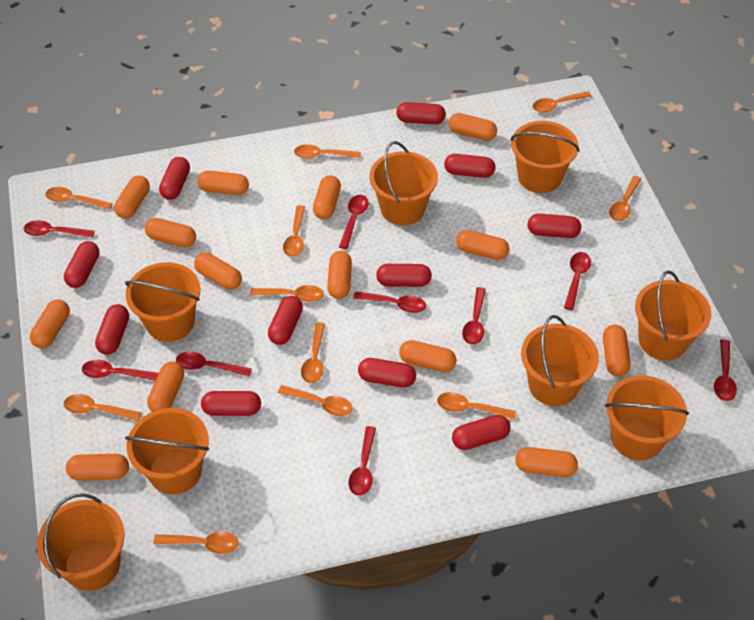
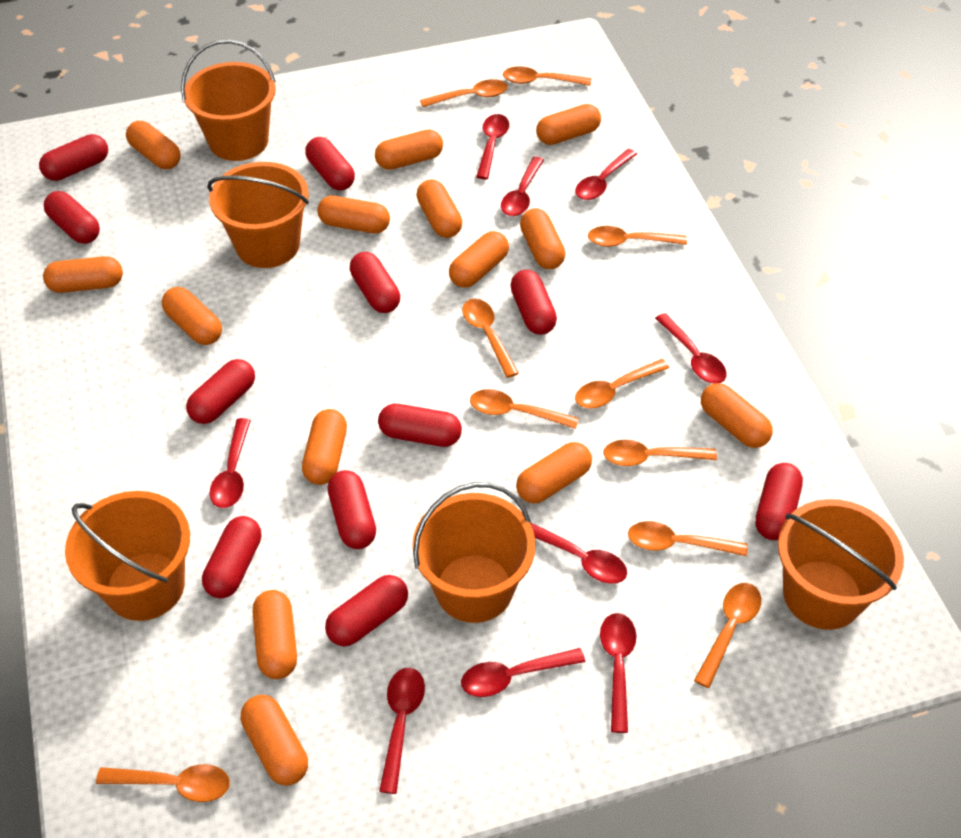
orange bucket: 8 -> 5
orange spoon: 11 -> 10

